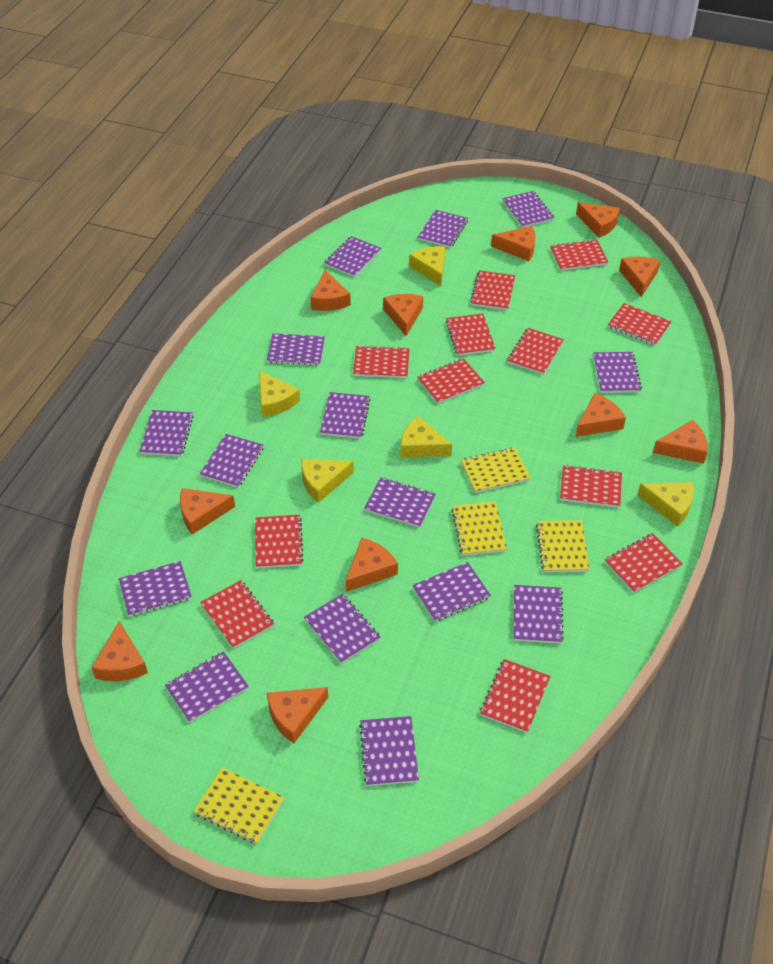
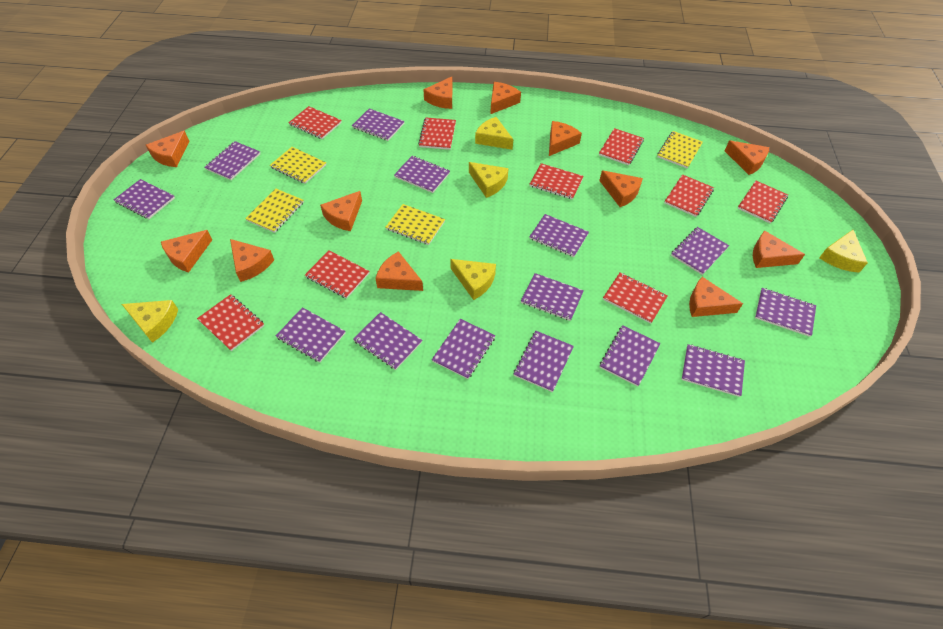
orange cheese: 11 -> 12
purple notebook: 15 -> 14
red notebook: 12 -> 9

